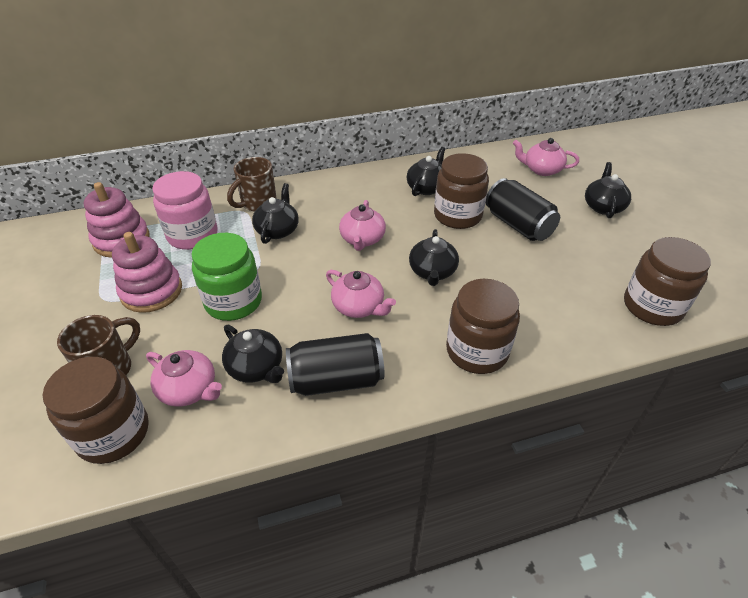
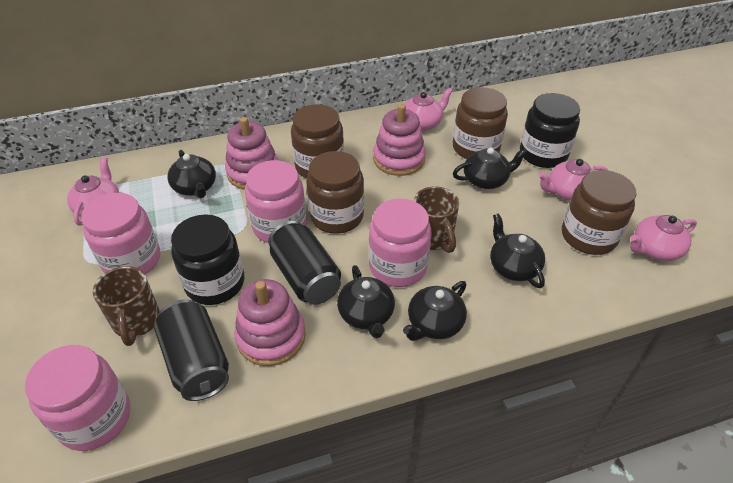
black jar: 0 -> 2
green jar: 1 -> 0
pink jar: 1 -> 4
pink stacking toy: 2 -> 3

